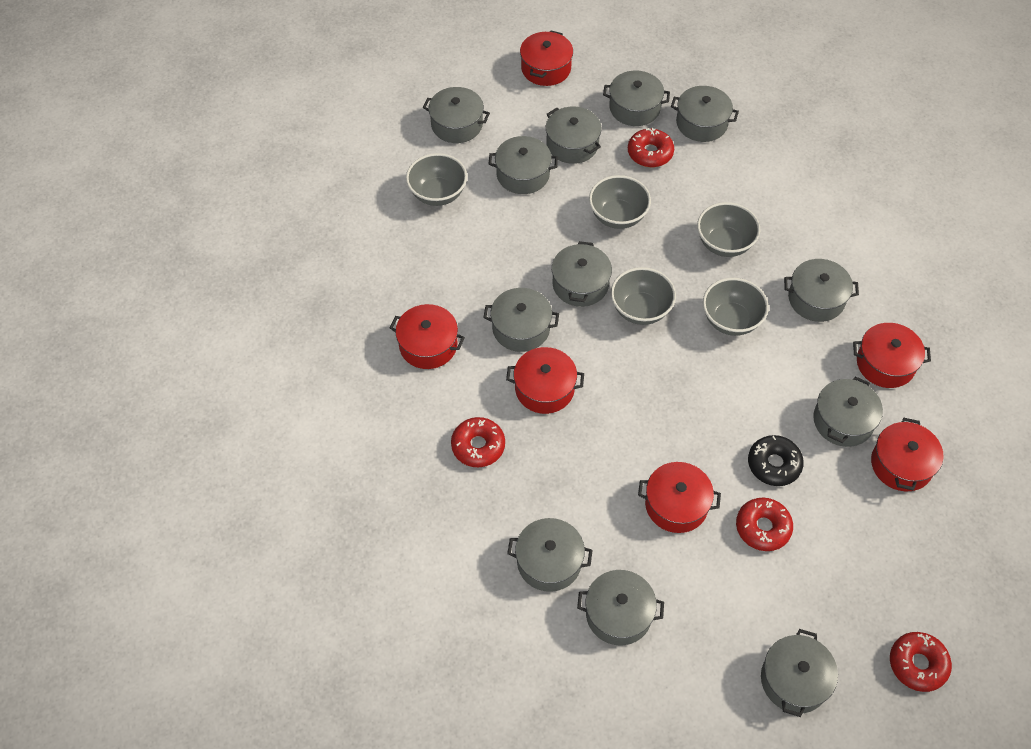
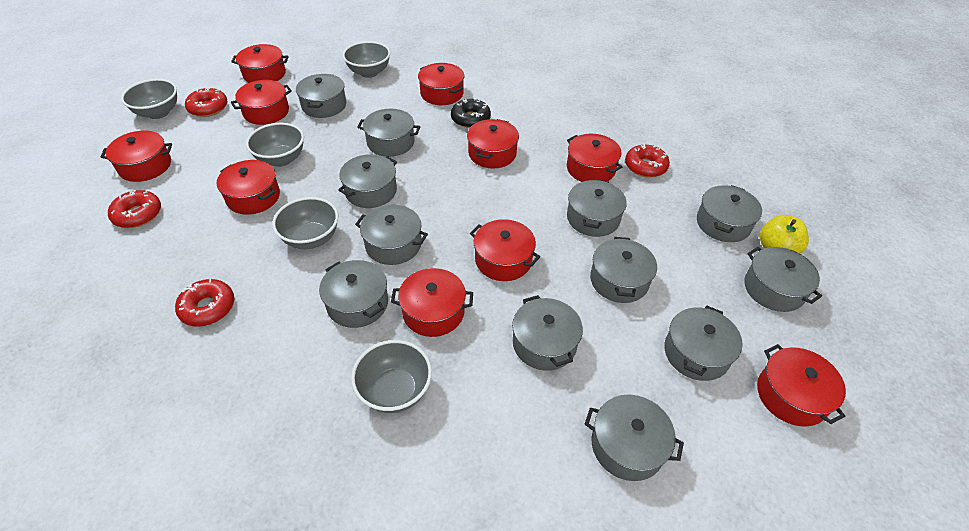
red pot: 6 -> 10
yellow apple: 0 -> 1

